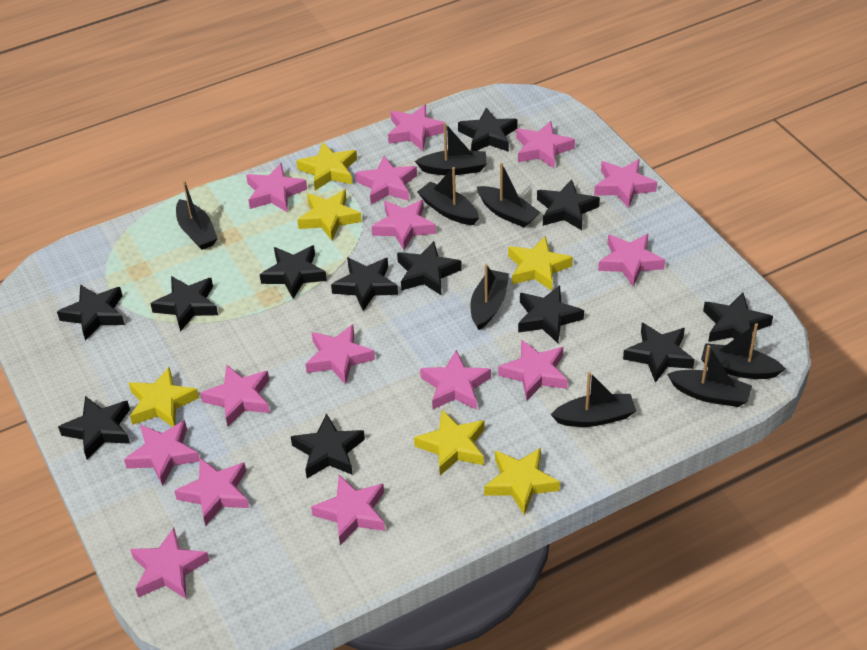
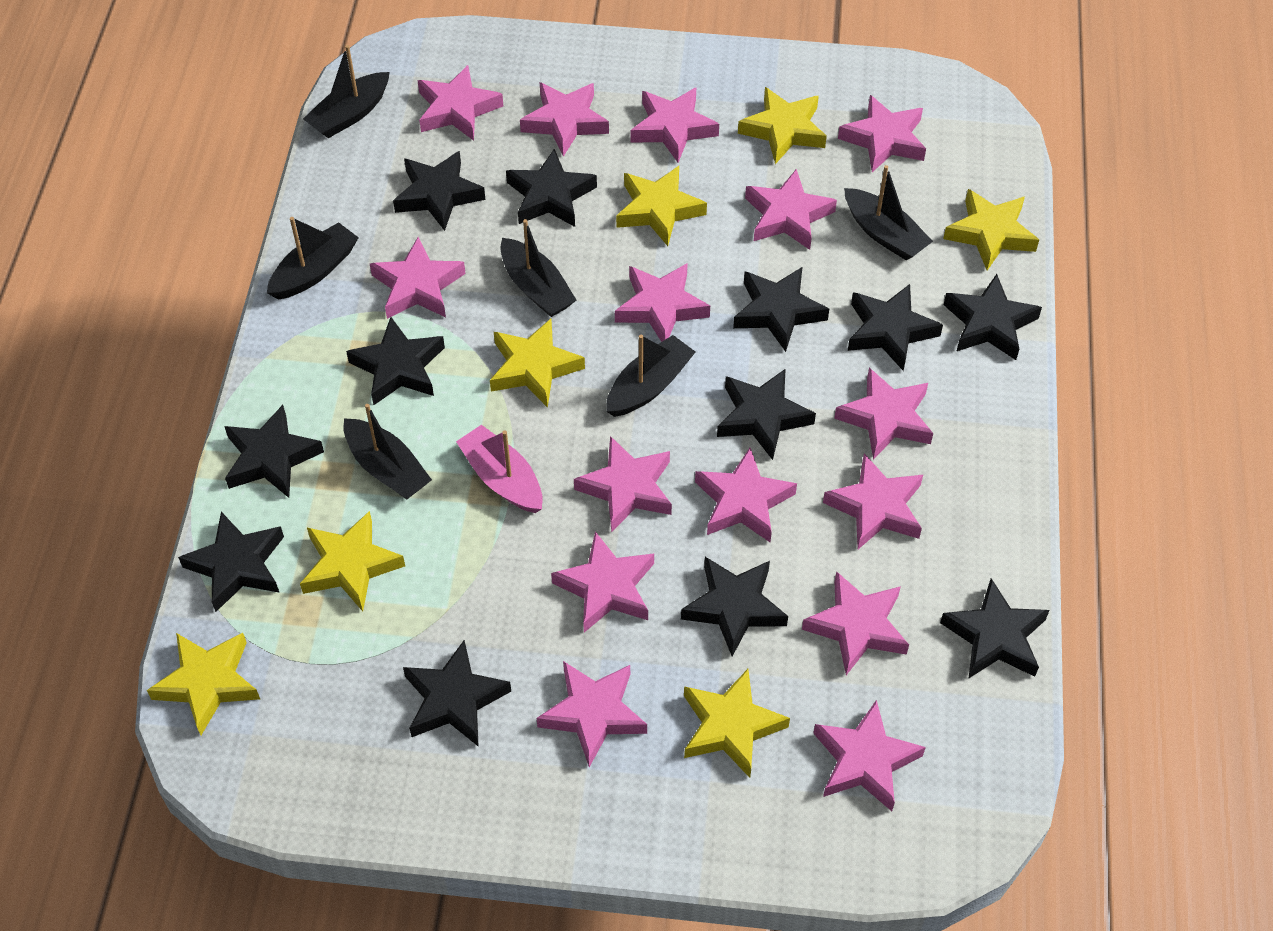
black boat: 8 -> 6
pink boat: 0 -> 1
yellow star: 6 -> 7

